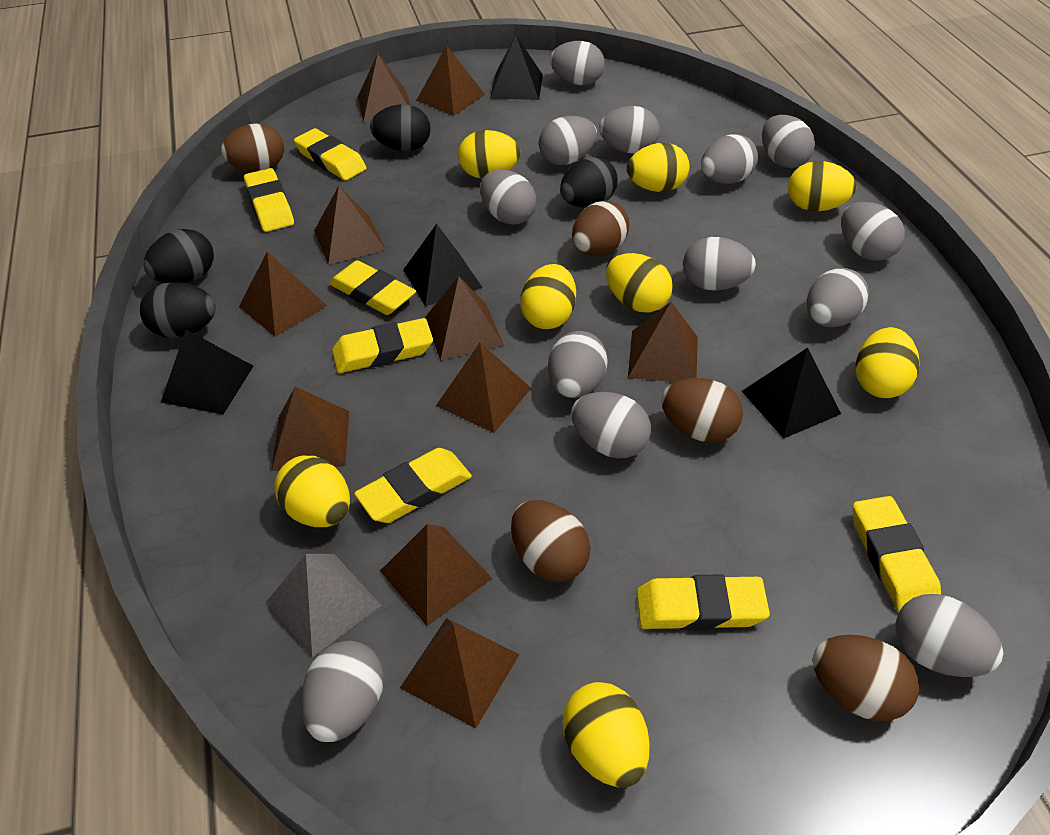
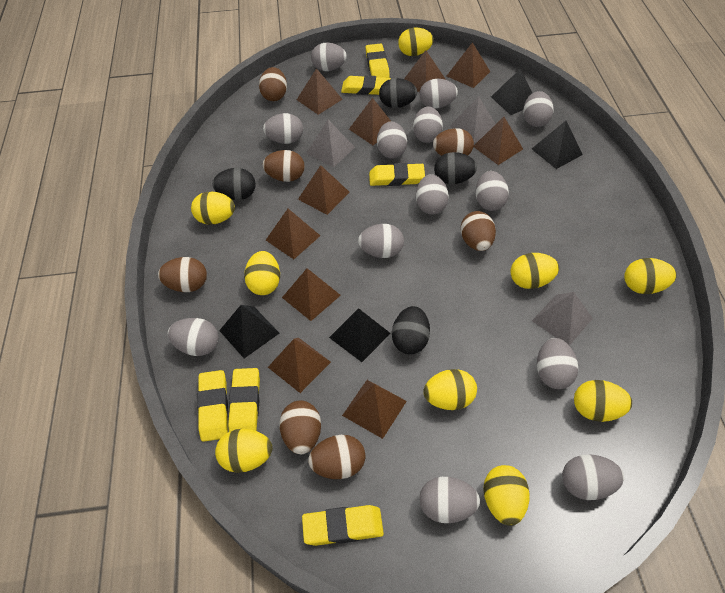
brown egg: 5 -> 7
grey pyramid: 1 -> 3
yellow egg: 8 -> 9
yellow eraser: 7 -> 6

